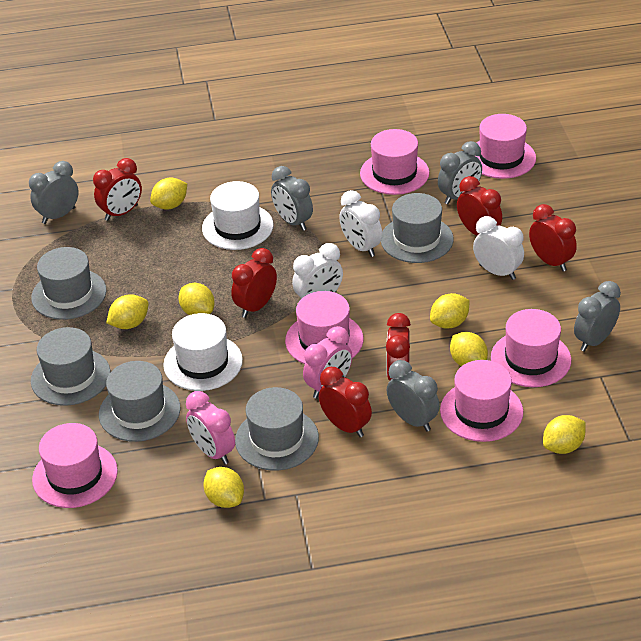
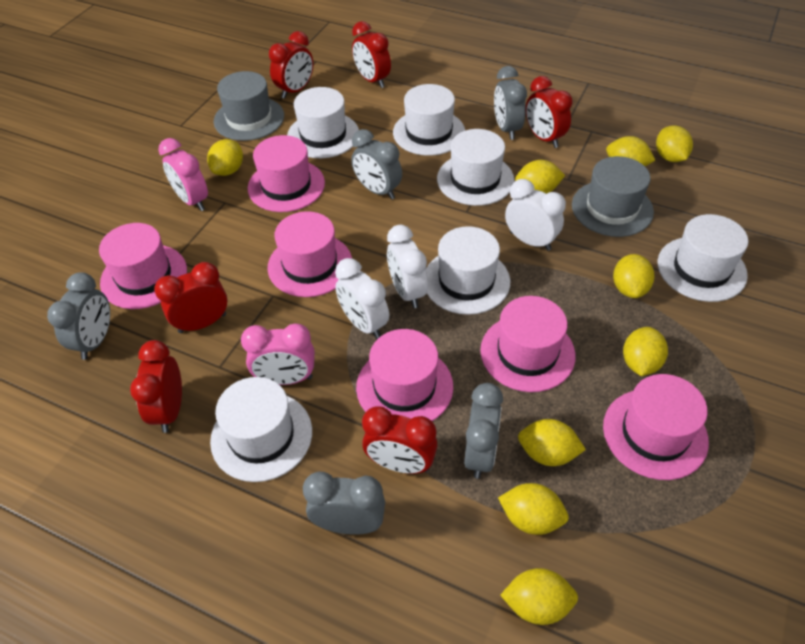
grey hat: 5 -> 2
white hat: 2 -> 6
yellow lemon: 7 -> 9

